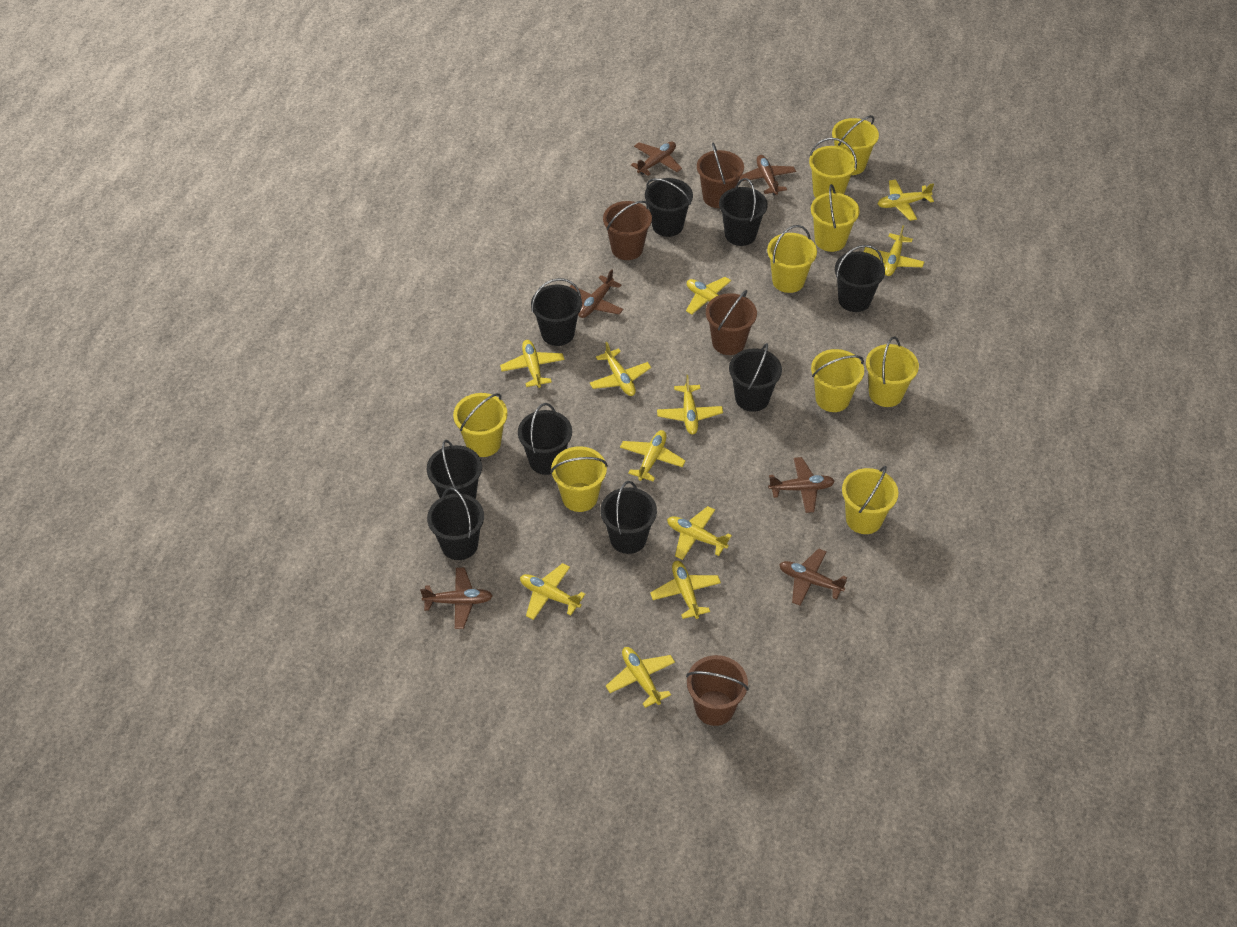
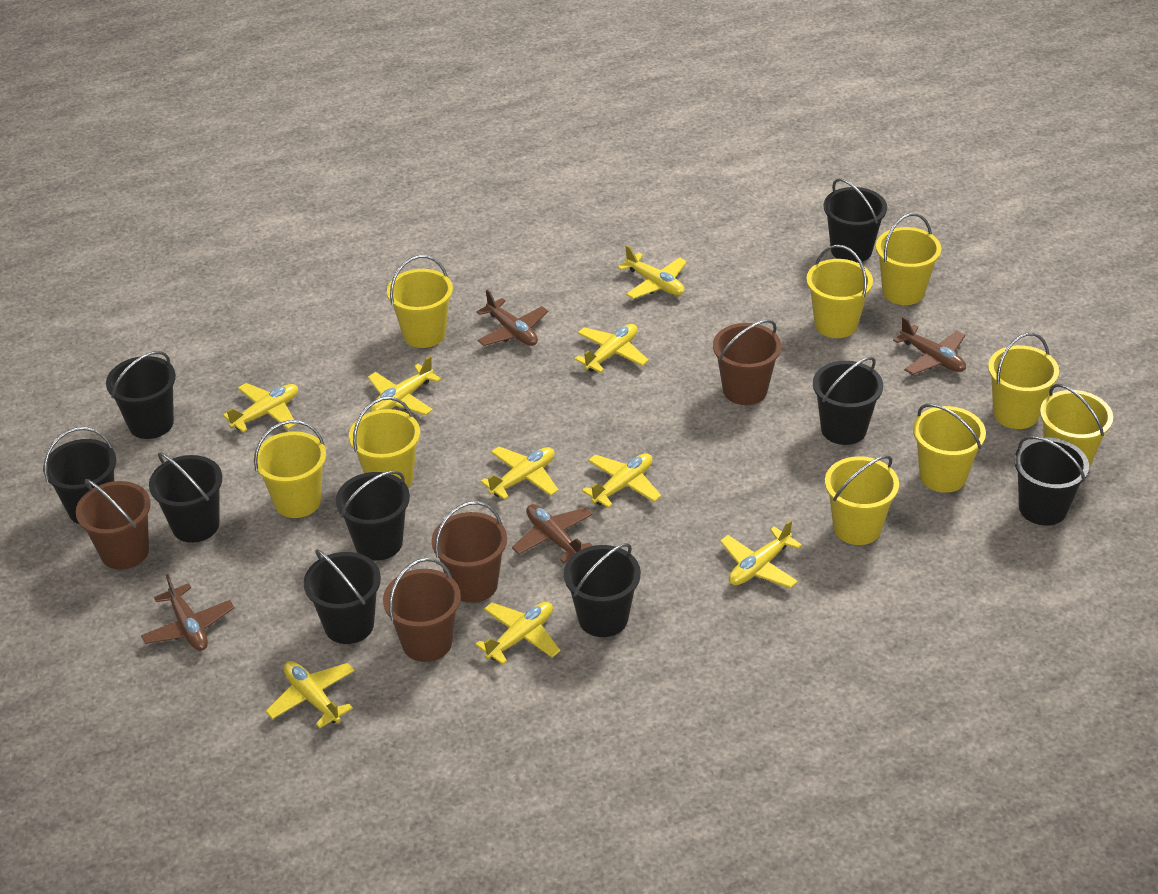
brown plane: 6 -> 4
yellow plane: 11 -> 9

